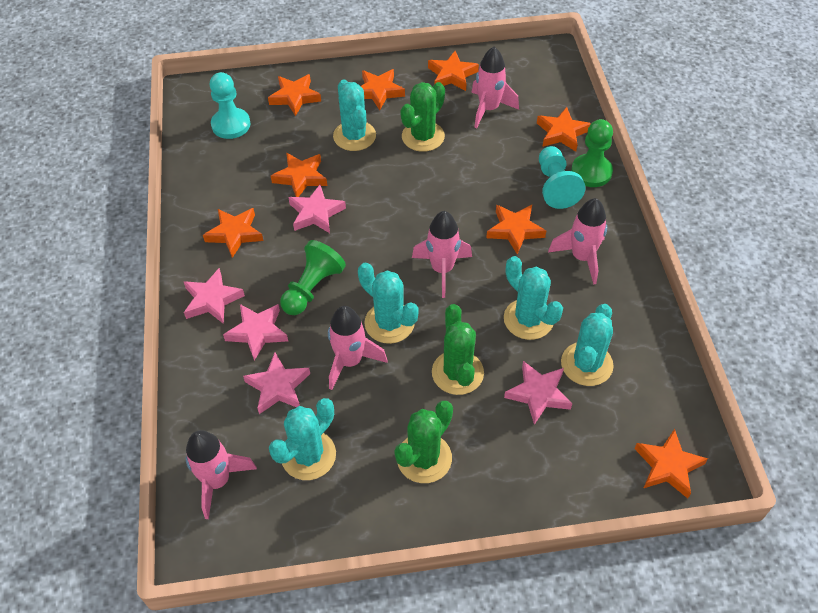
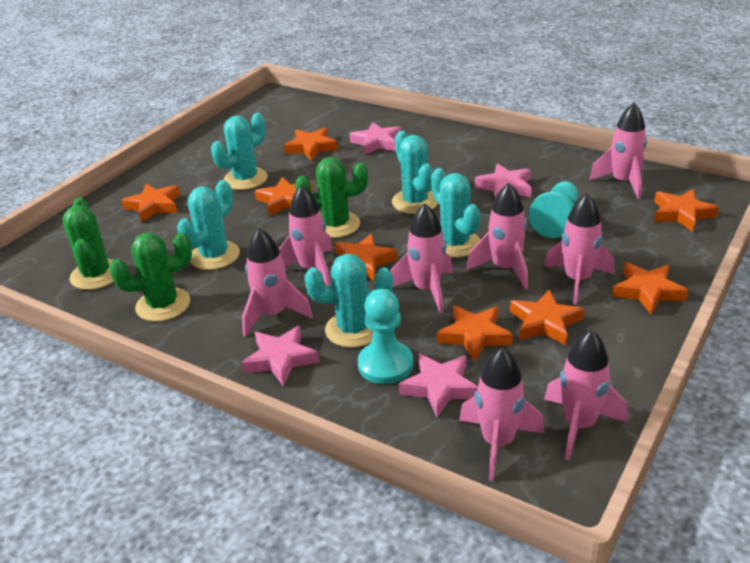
green pawn: 2 -> 0
pink rocket: 5 -> 8
pink star: 5 -> 4

